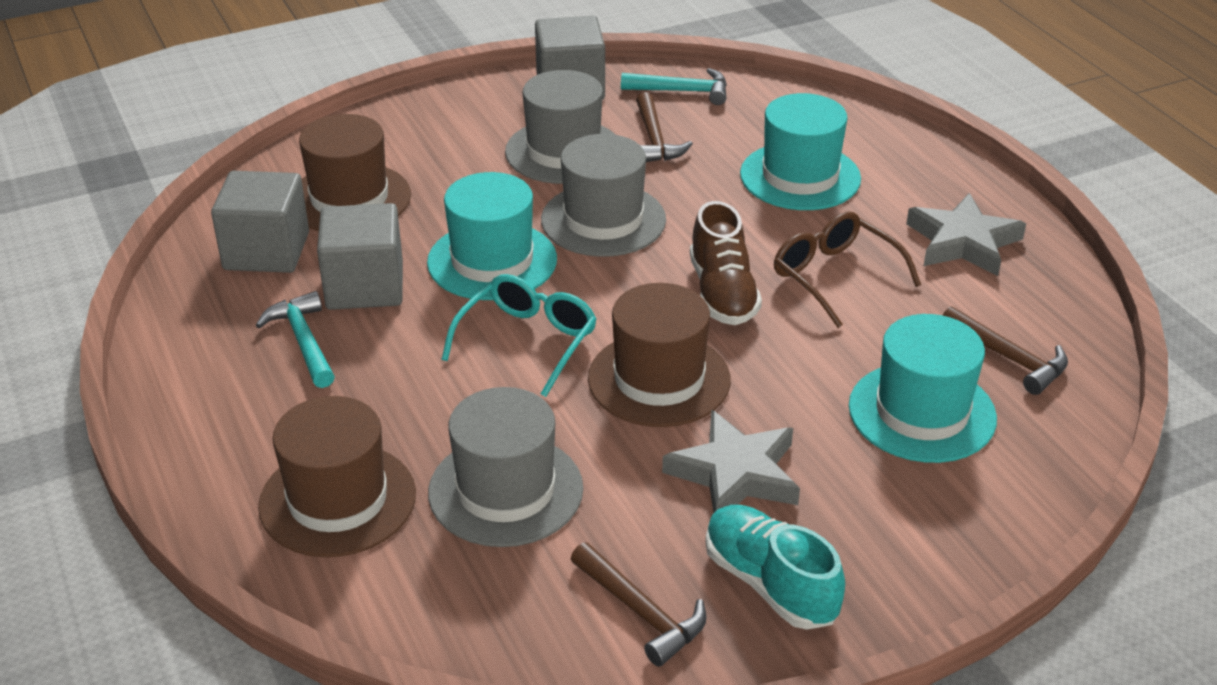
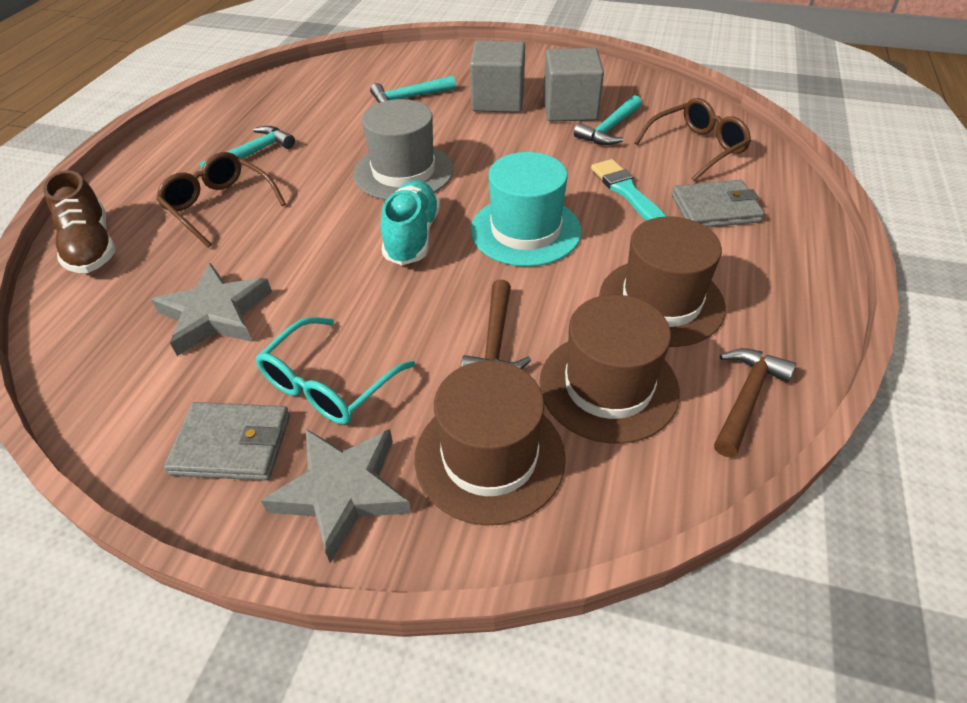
brown glasses: 1 -> 2
brown hammer: 3 -> 2
grey cube: 3 -> 2
grey hat: 3 -> 1
grey wallet: 0 -> 2
turquoise brush: 0 -> 1
turquoise hammer: 2 -> 3
turquoise hat: 3 -> 1

